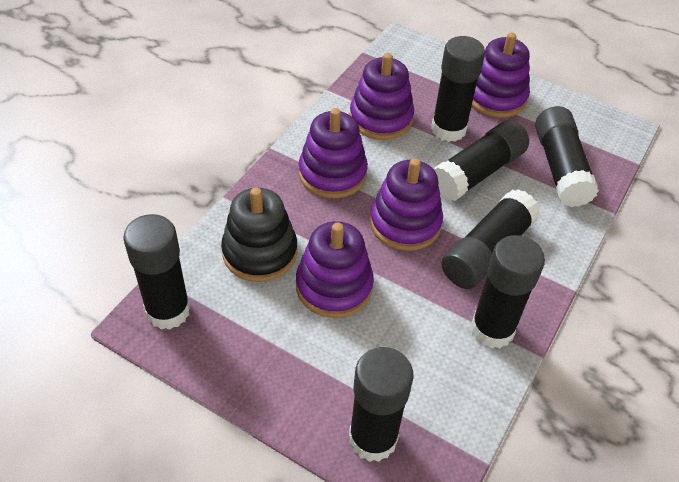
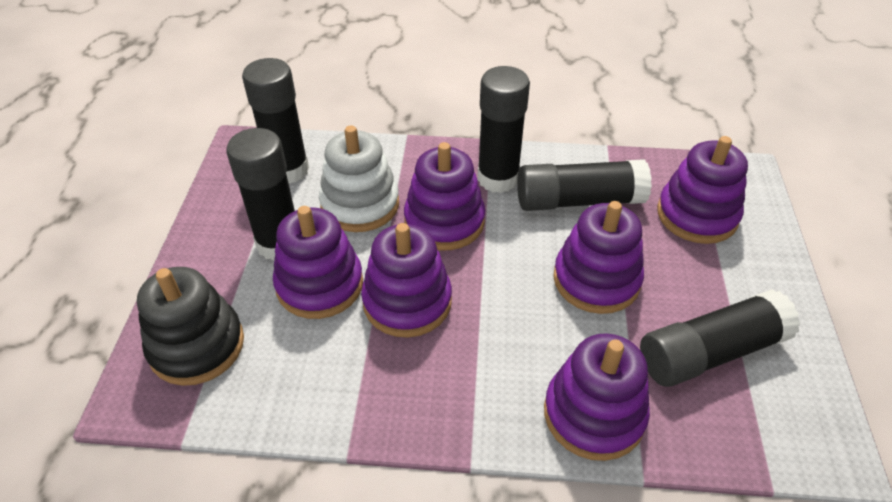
black glue stick: 7 -> 5
purple stacking toy: 5 -> 6
white stacking toy: 0 -> 1

